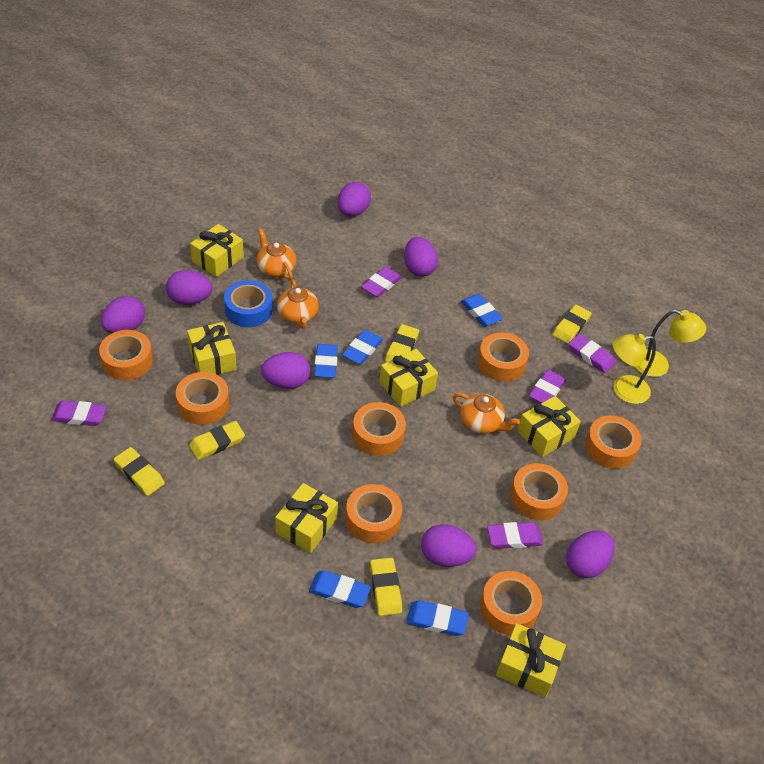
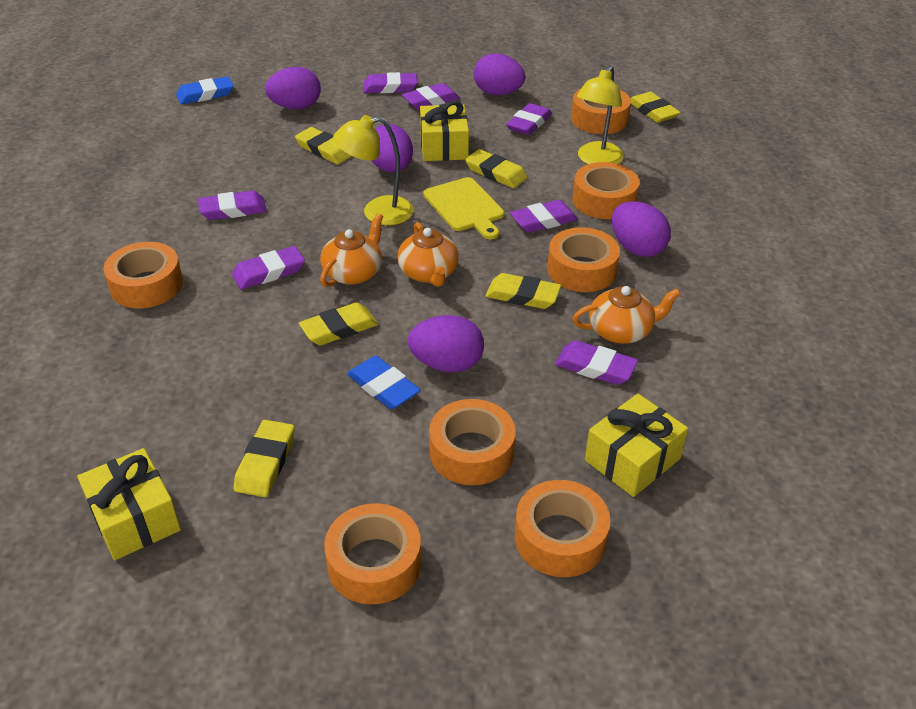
blue eraser: 5 -> 2
blue tape: 1 -> 0
orange tape: 8 -> 7
purple egg: 7 -> 5
purple eraser: 5 -> 7
yellow cutting board: 0 -> 1
yellow eraser: 5 -> 6
yellow gift: 6 -> 3

